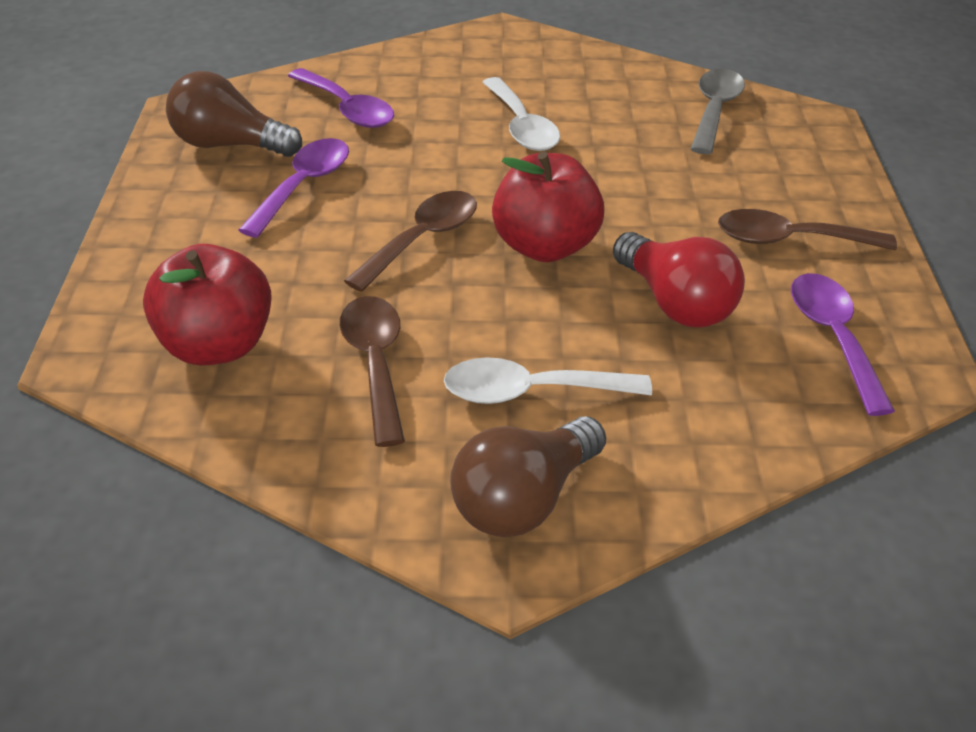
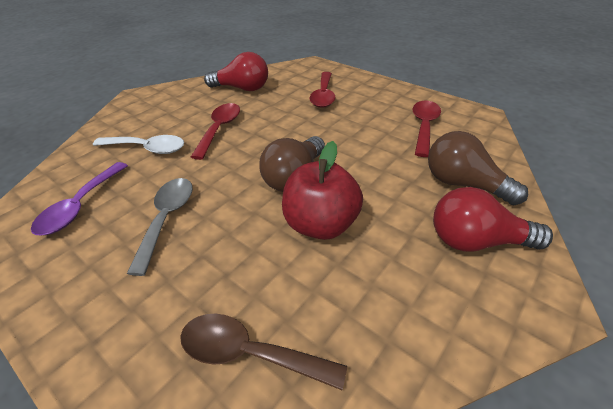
brown spoon: 3 -> 1
purple spoon: 3 -> 1
red apple: 2 -> 1
red light bulb: 1 -> 2
red spoon: 0 -> 3
white spoon: 2 -> 1

